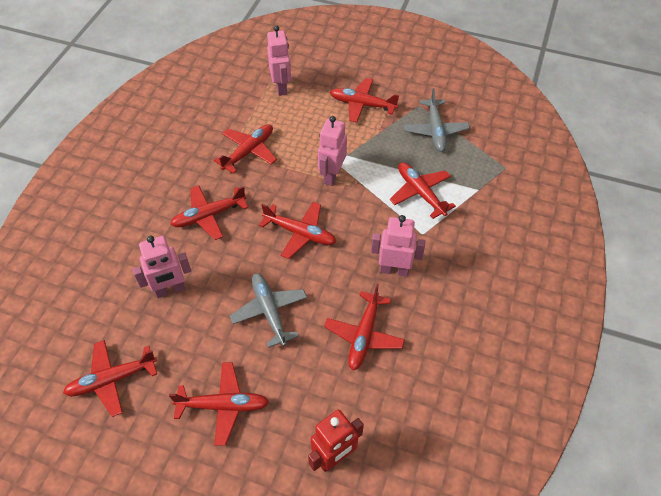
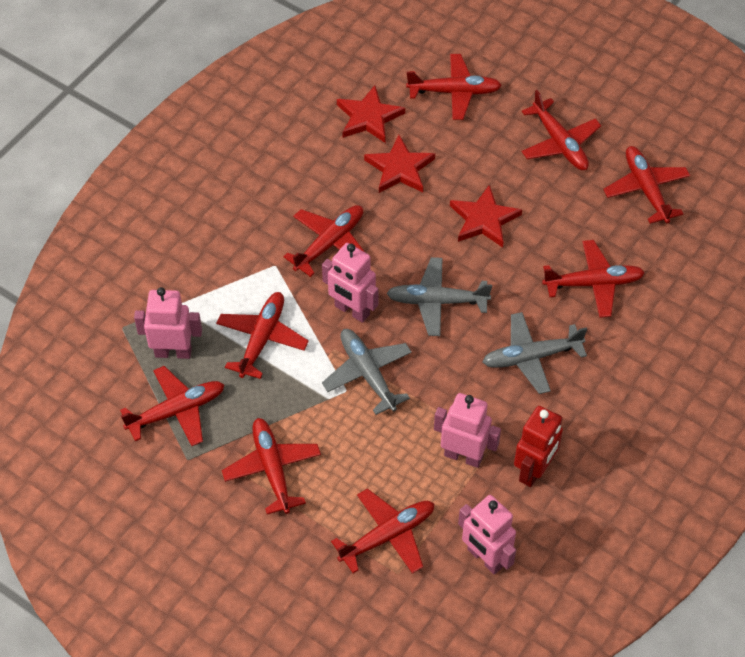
grey plane: 2 -> 3
red plane: 8 -> 9
red star: 0 -> 3

